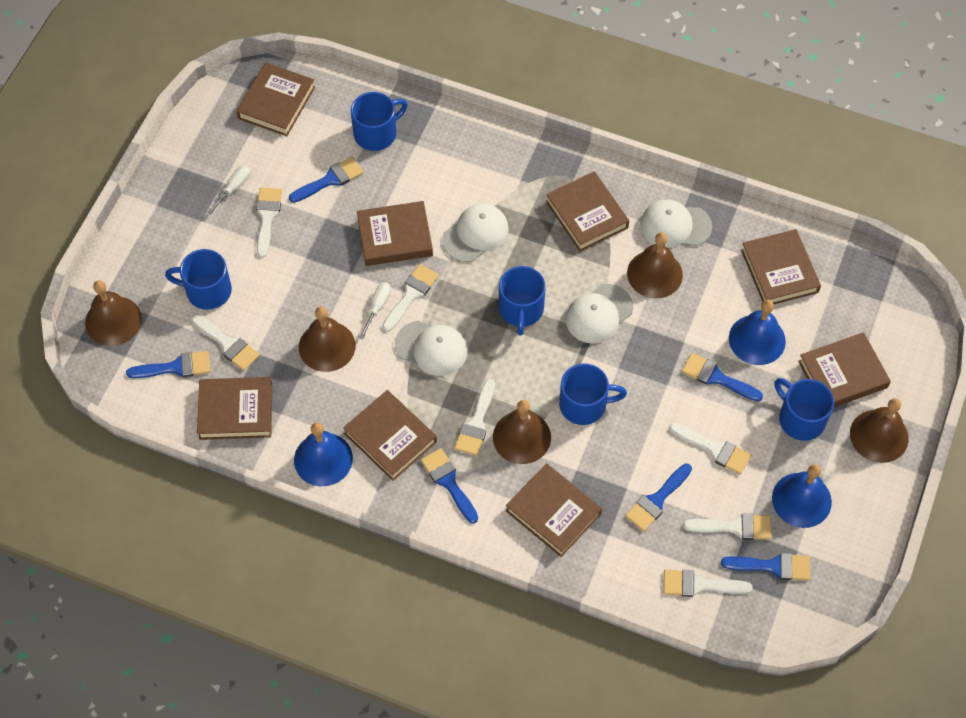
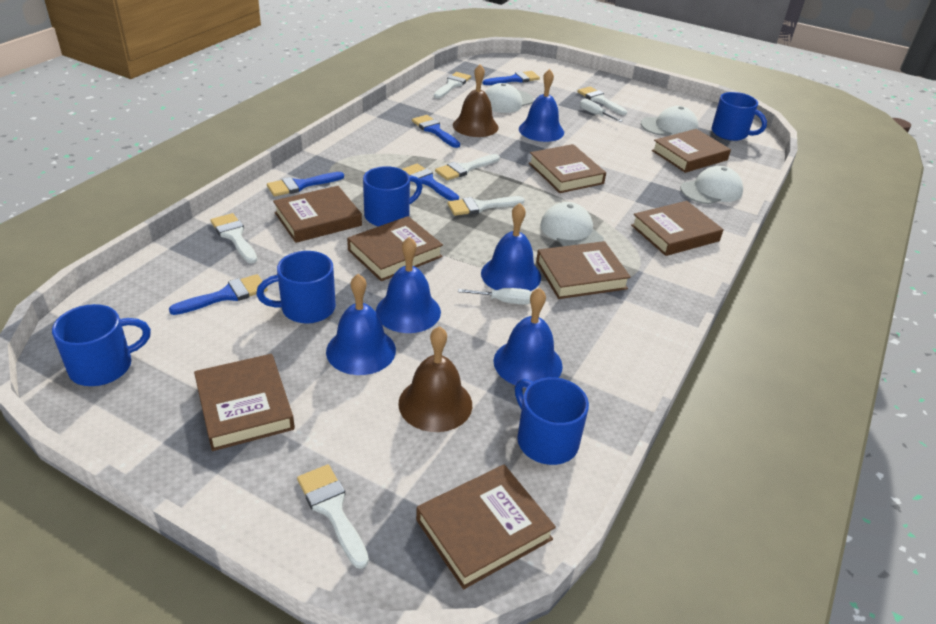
blue bell: 3 -> 5
blue brush: 6 -> 5
brown bell: 5 -> 2
white brush: 7 -> 6

